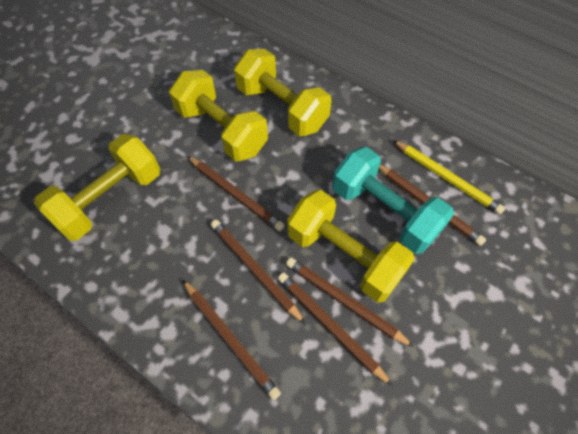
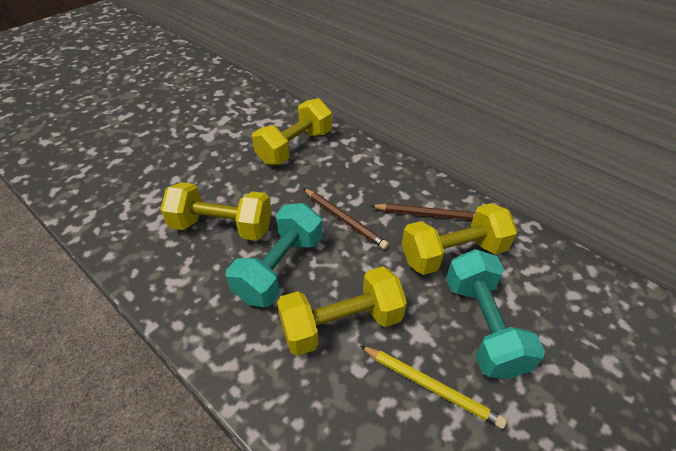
brown pencil: 6 -> 2
turquoise dumbbell: 1 -> 2

